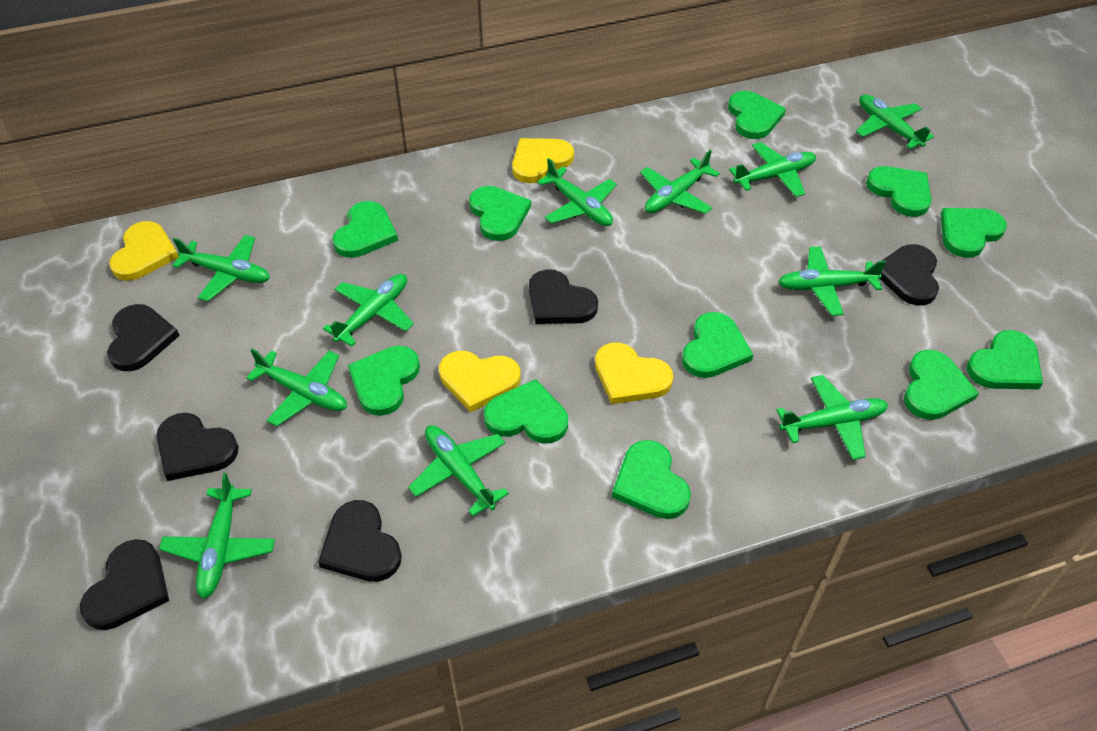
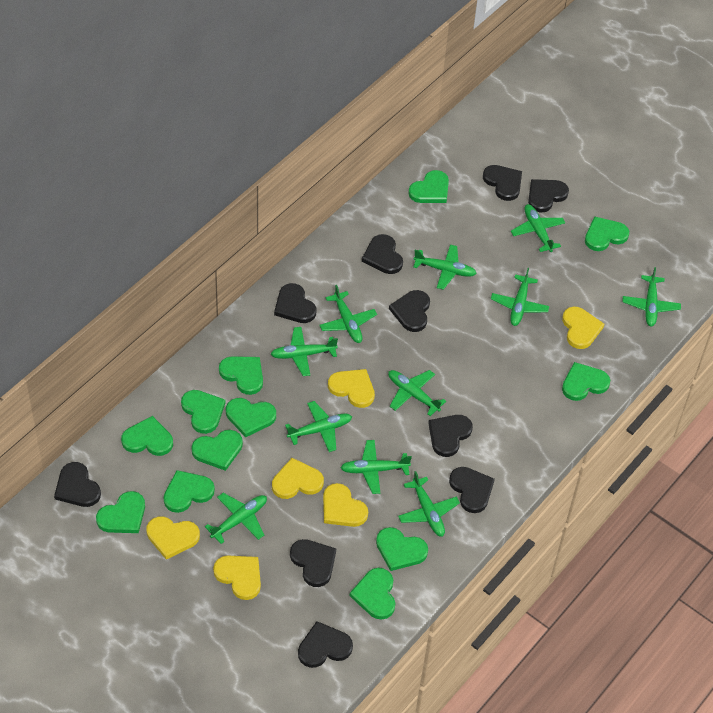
black heart: 6 -> 10
green heart: 11 -> 12
yellow heart: 4 -> 6

